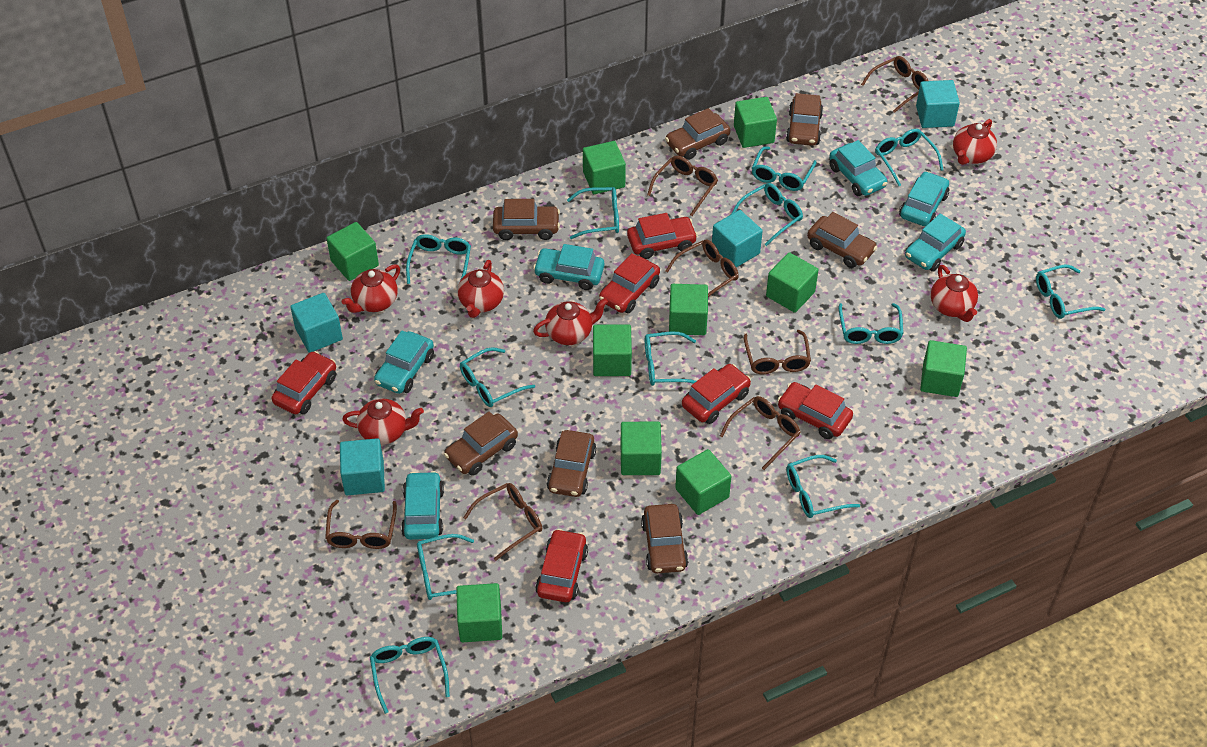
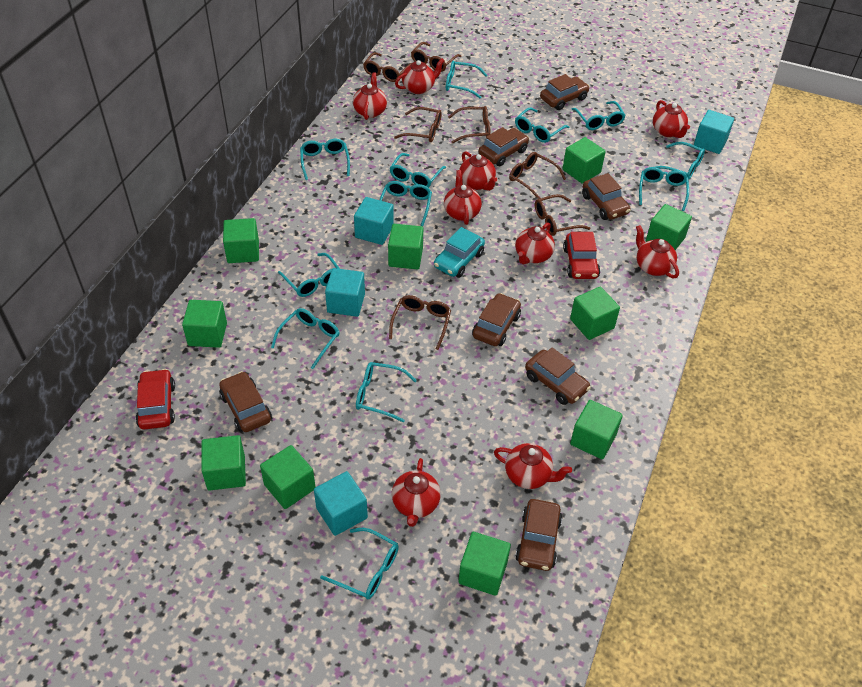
red car: 6 -> 2
red teapot: 6 -> 9
turquoise car: 6 -> 1

